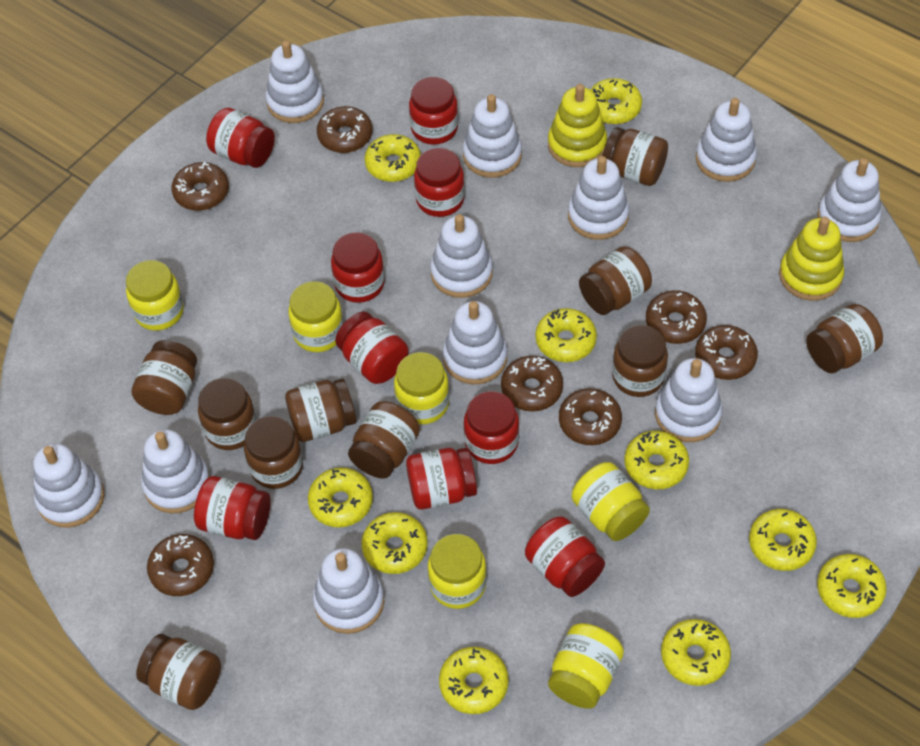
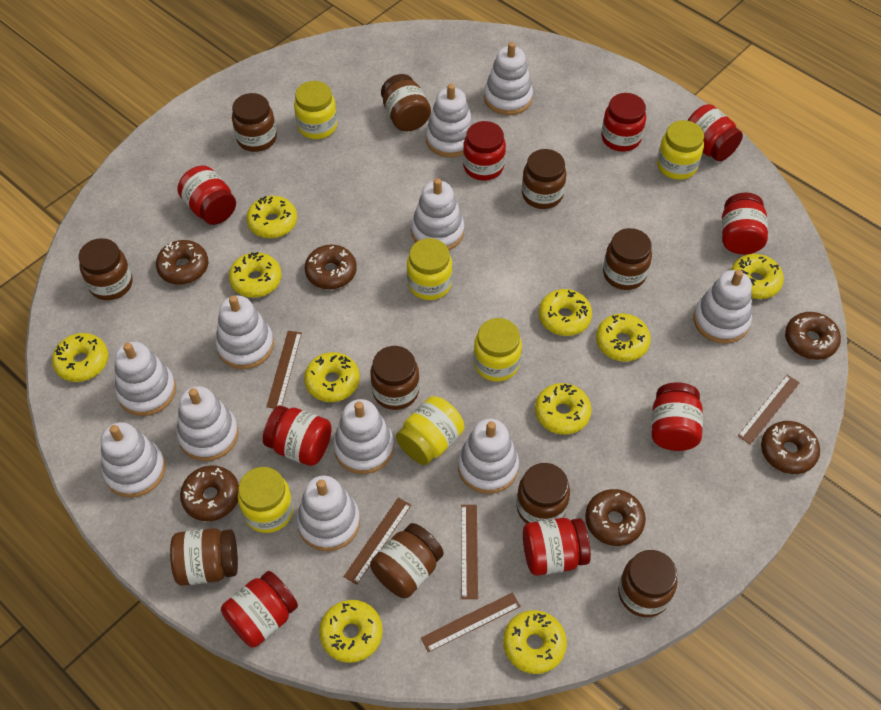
brown donut: 7 -> 6
brown ruler: 0 -> 5
yellow stacking toy: 2 -> 0

